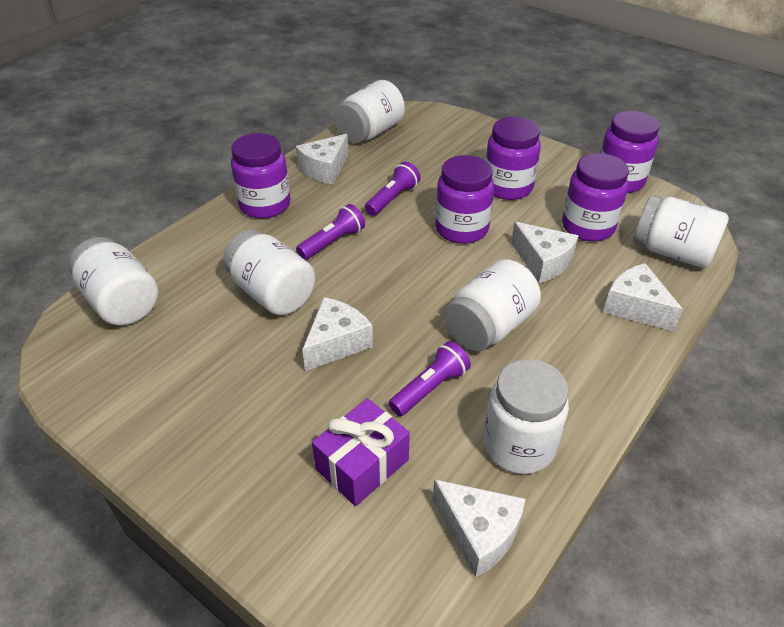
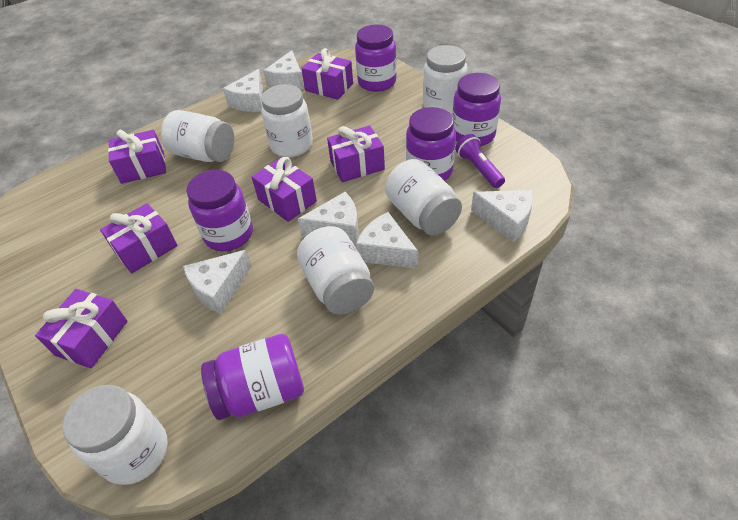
purple flashlight: 3 -> 1
purple gift: 1 -> 6
white cheese: 5 -> 6

